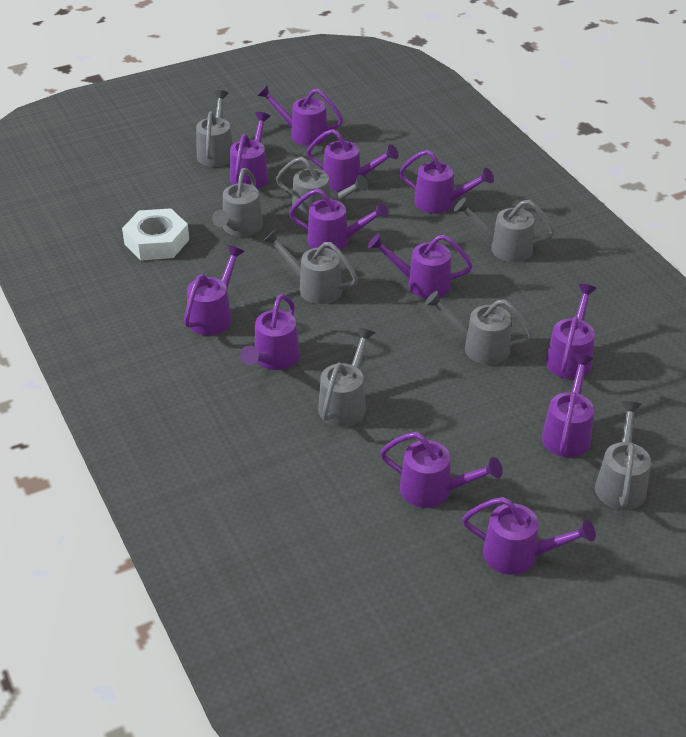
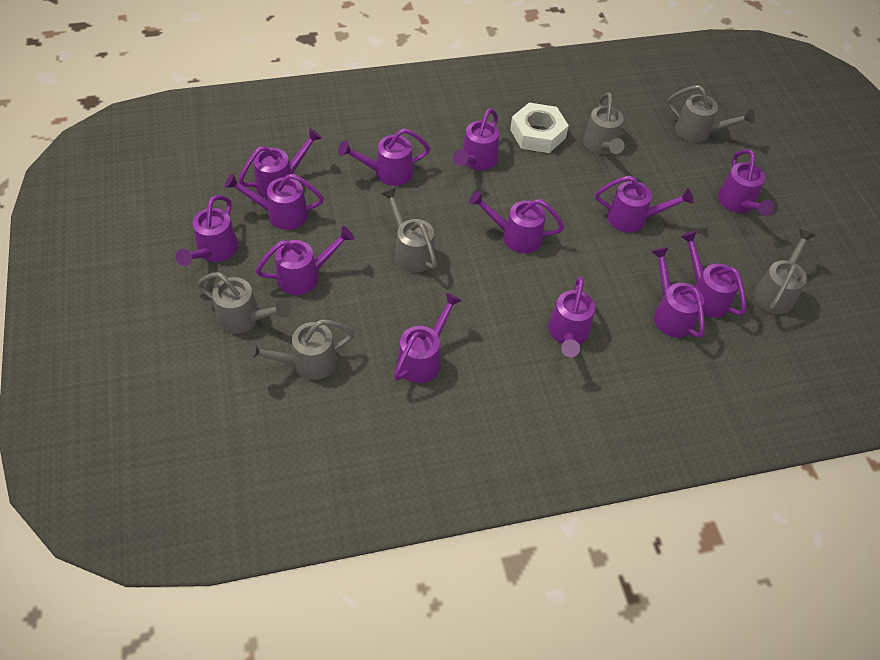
grey watering can: 8 -> 6
purple watering can: 12 -> 13

